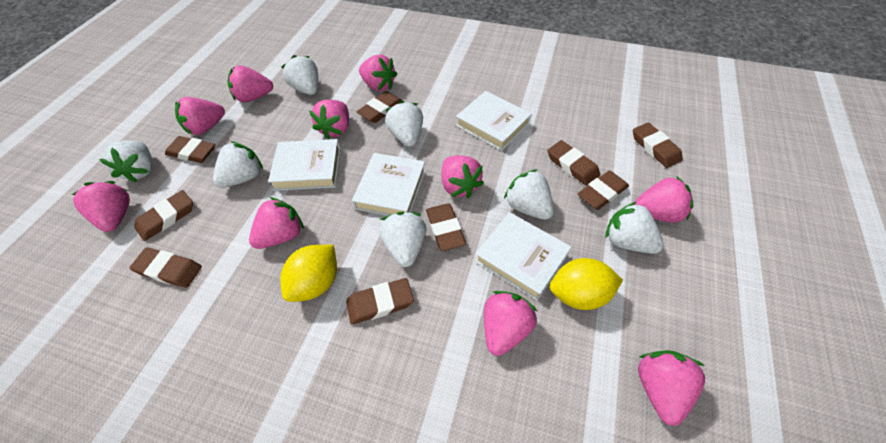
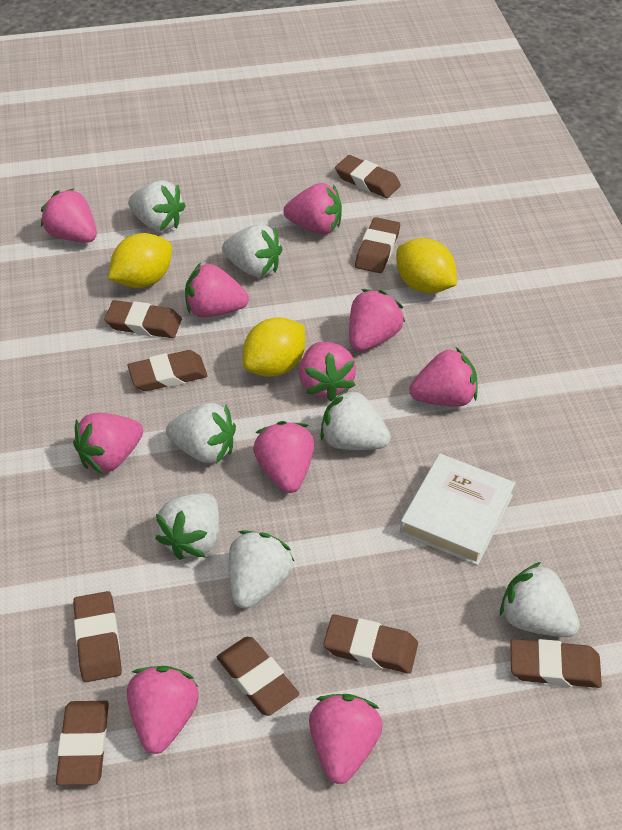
white book: 4 -> 1
yellow lemon: 2 -> 3

